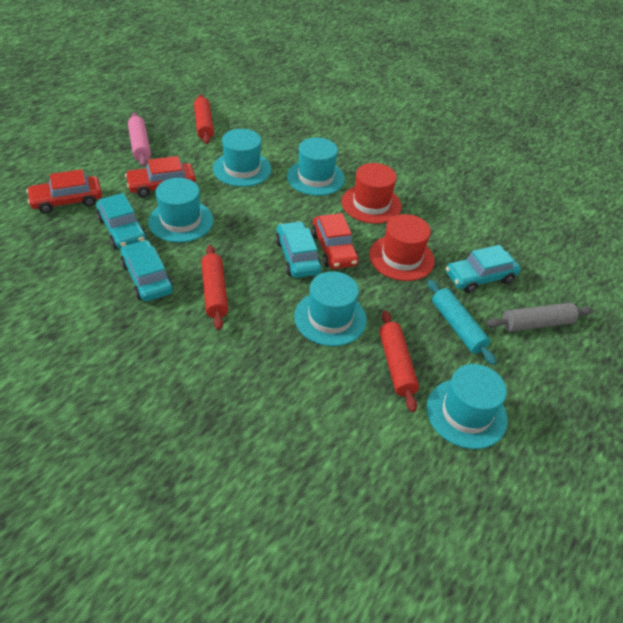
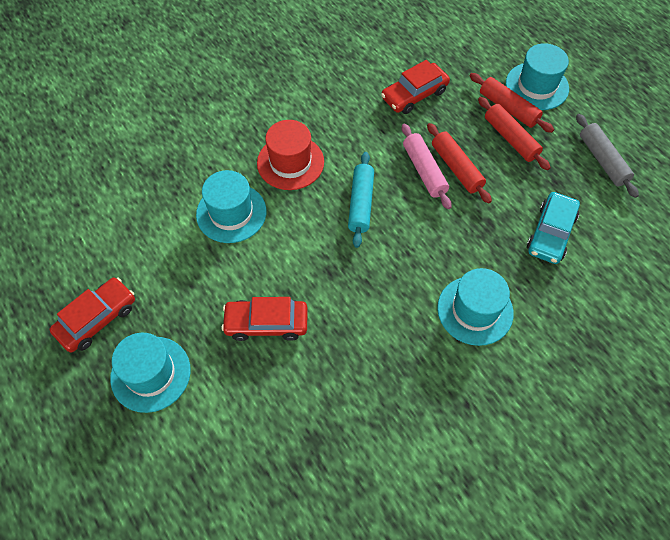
red hat: 2 -> 1
turquoise car: 4 -> 1
turquoise hat: 5 -> 4

